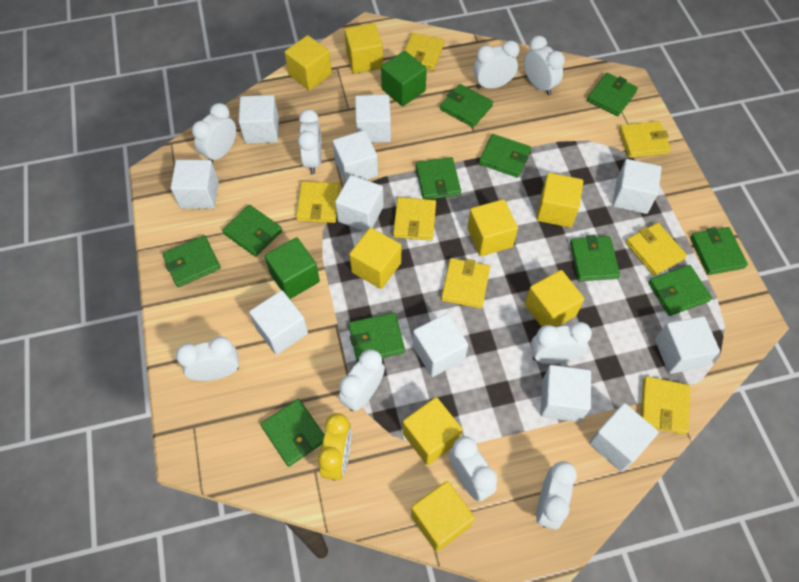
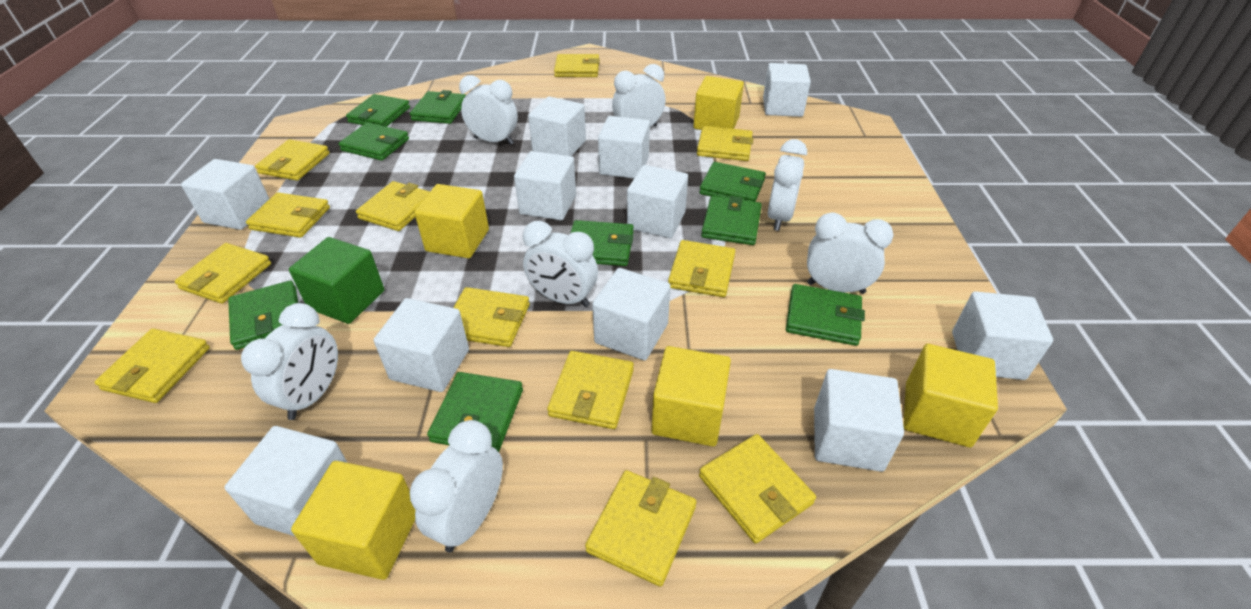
green cube: 2 -> 1
green wallet: 11 -> 9
white clock: 9 -> 7
yellow clock: 1 -> 0
yellow cube: 8 -> 5
yellow wallet: 7 -> 12

